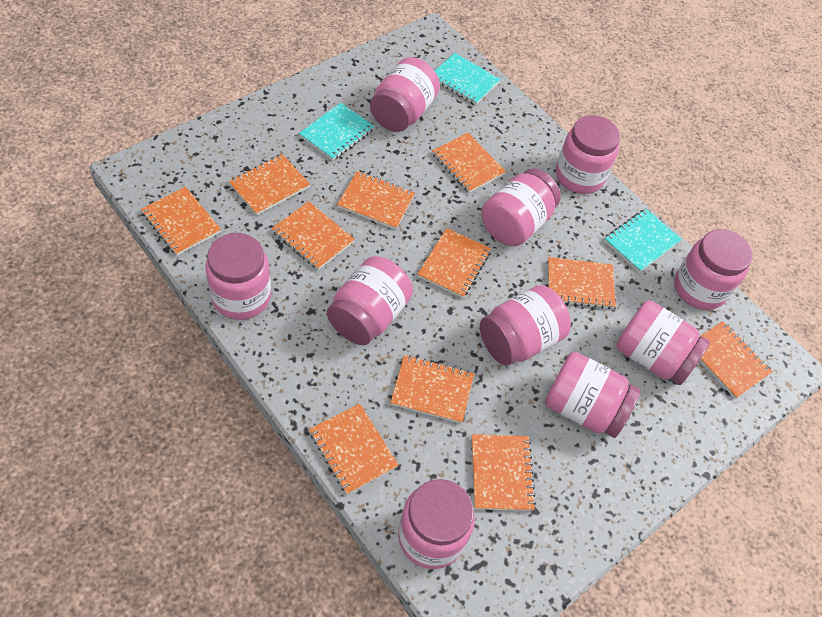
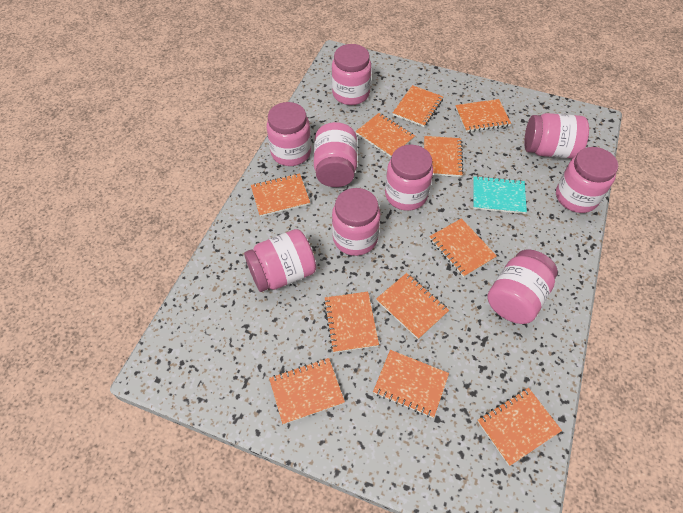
pink jar: 10 -> 9
turquoise notebook: 3 -> 1

